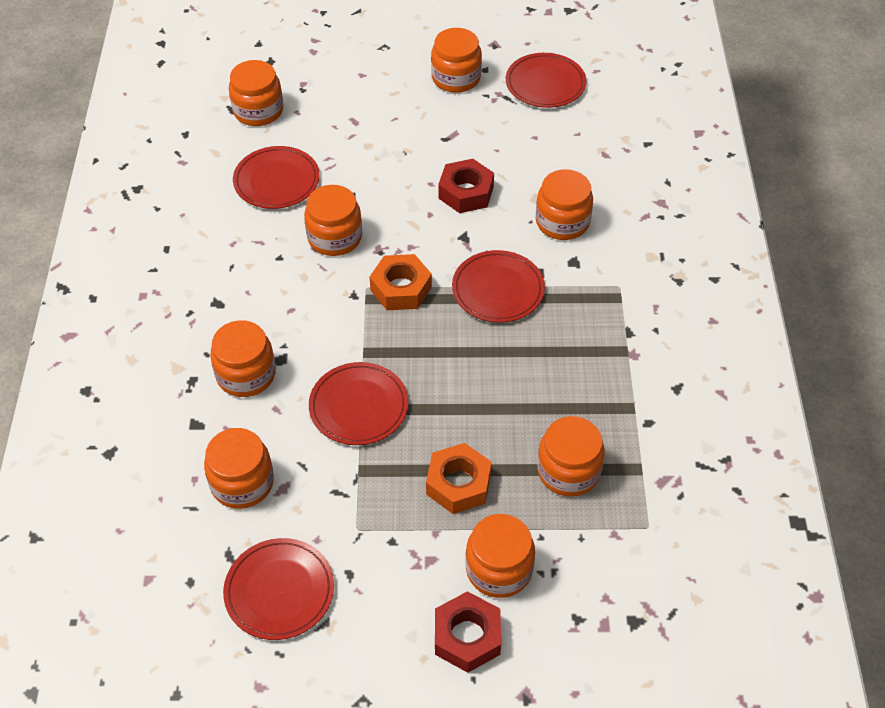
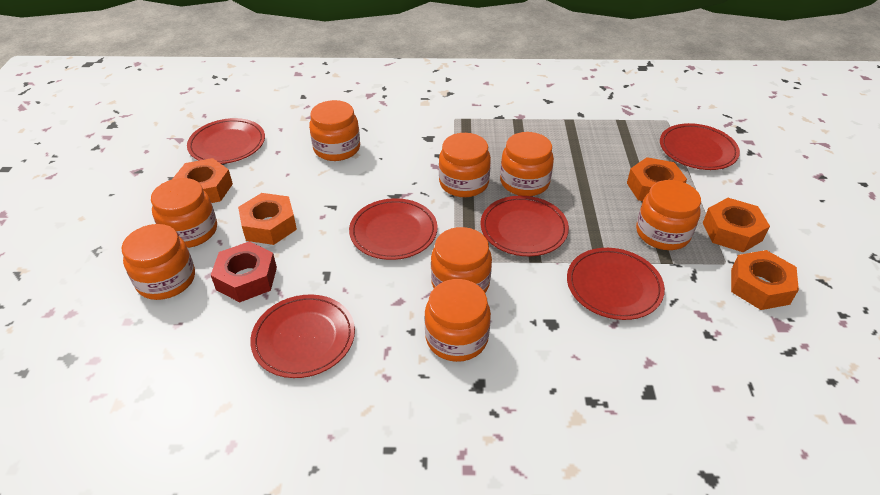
orange nut: 2 -> 5
red nut: 2 -> 1
red plate: 5 -> 6

